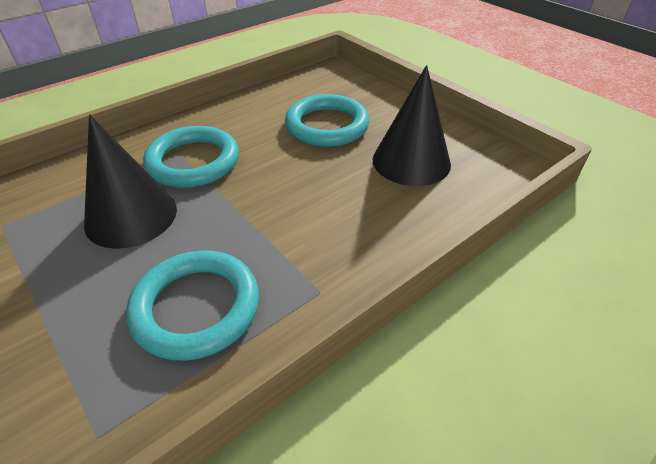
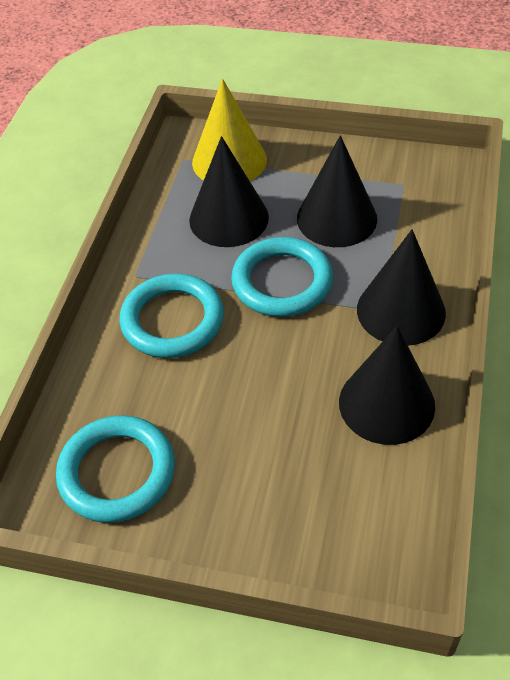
black cone: 2 -> 4
yellow cone: 0 -> 1

